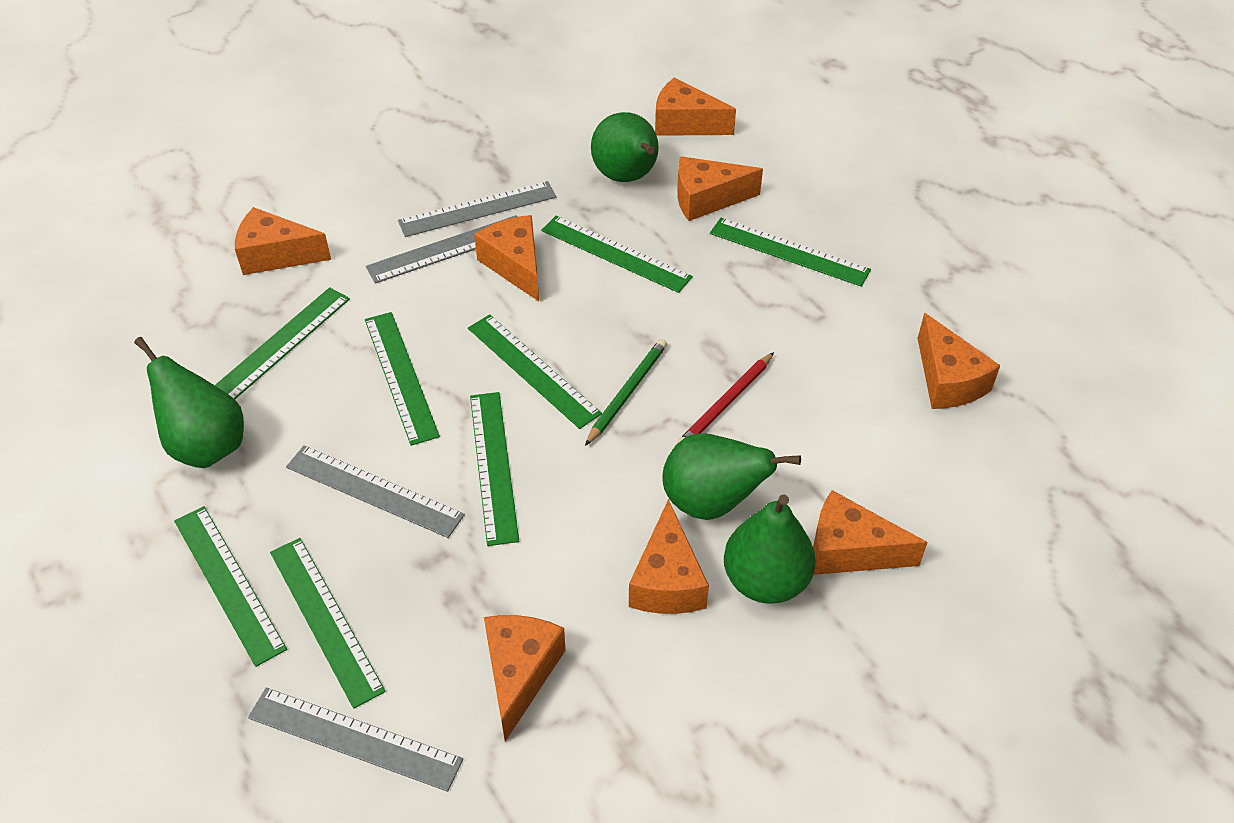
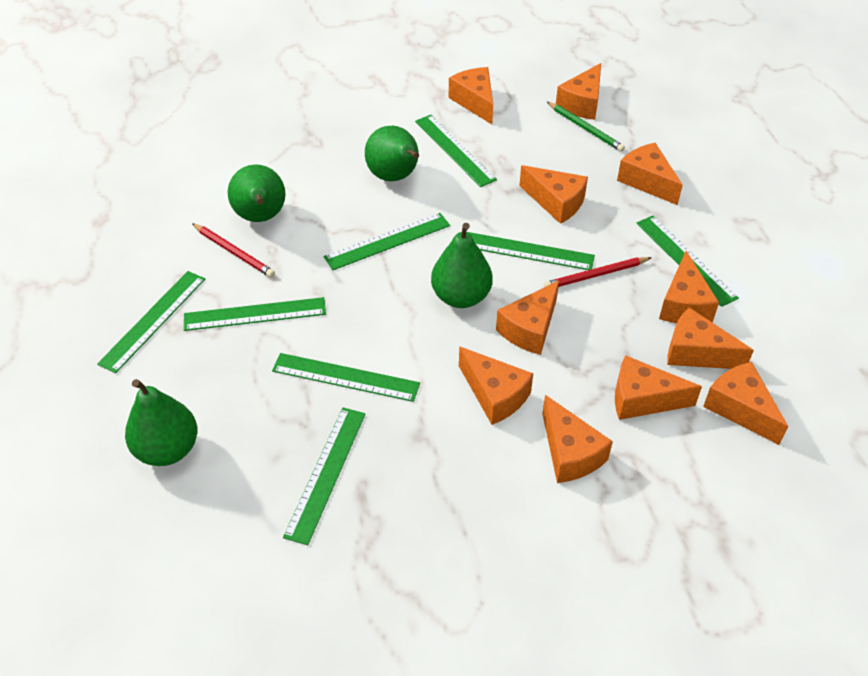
grey ruler: 4 -> 0
orange cheese: 8 -> 11
red pencil: 1 -> 2

